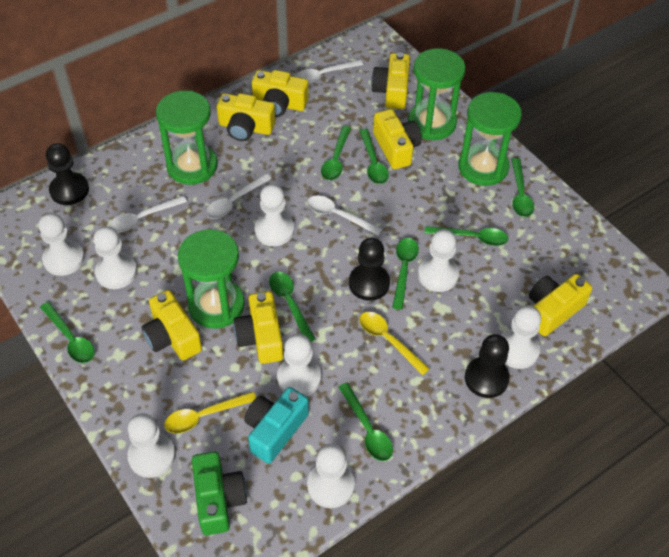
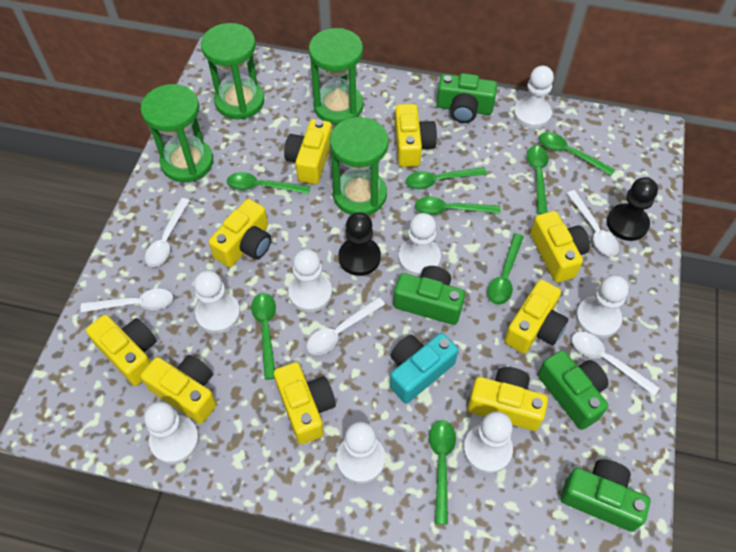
black pawn: 3 -> 2
green camera: 1 -> 4
white spoon: 4 -> 5
yellow camera: 7 -> 9
yellow spoon: 2 -> 0

